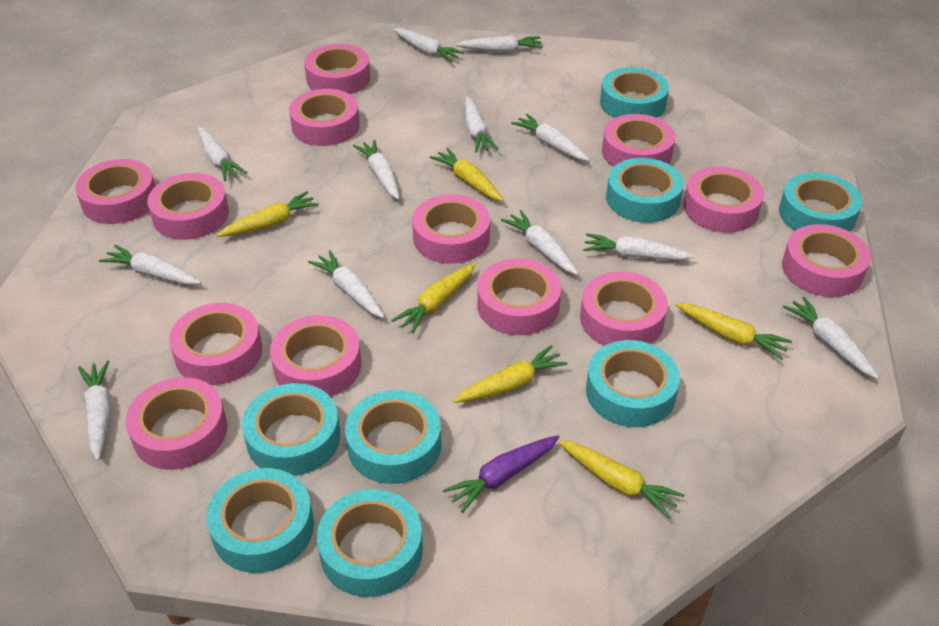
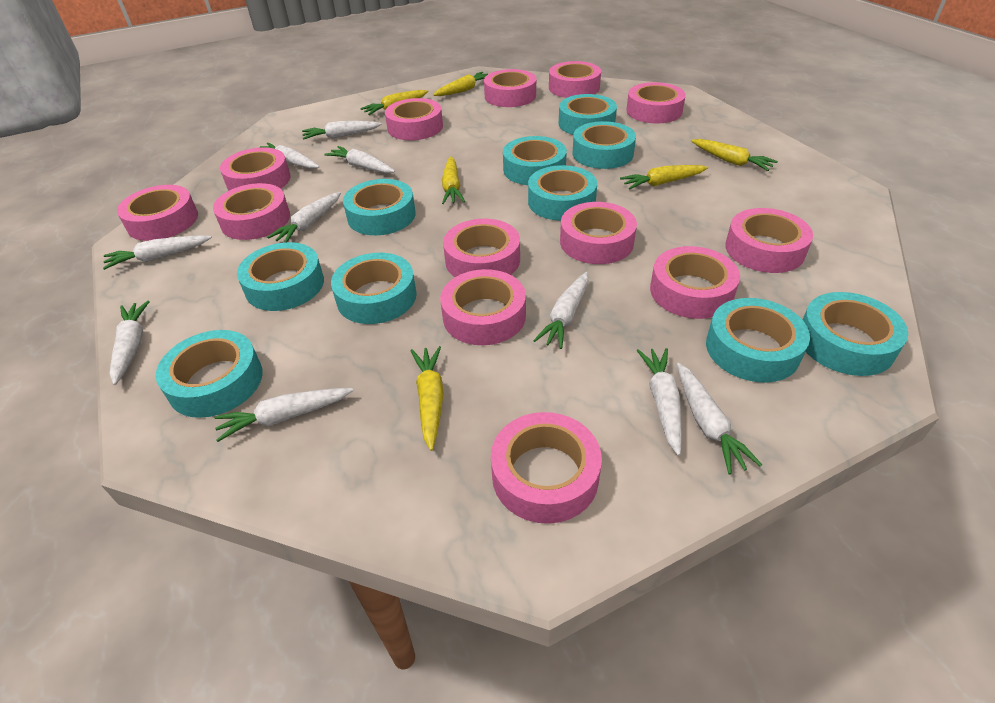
purple carrot: 1 -> 0
turquoise tape: 8 -> 10
white carrot: 12 -> 10

